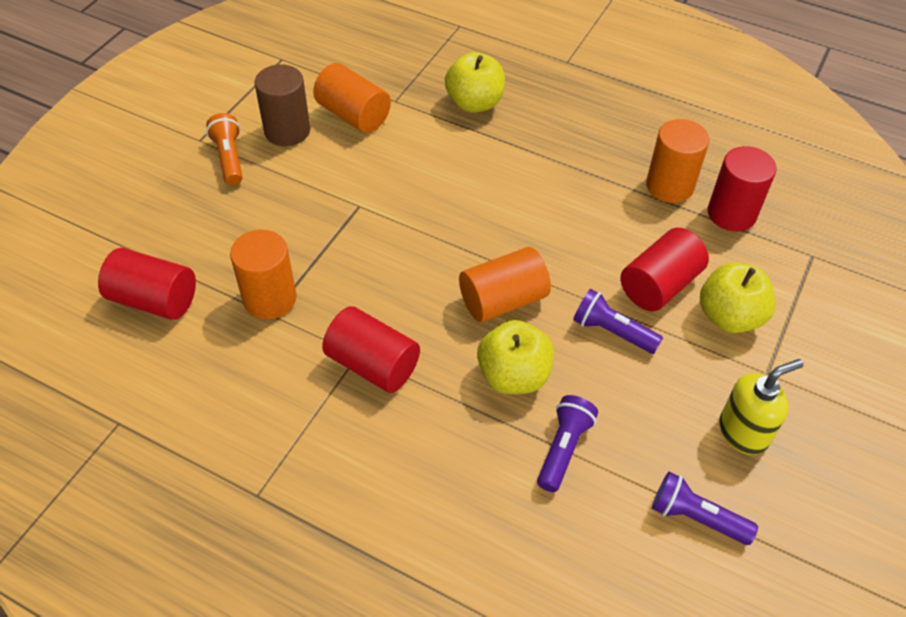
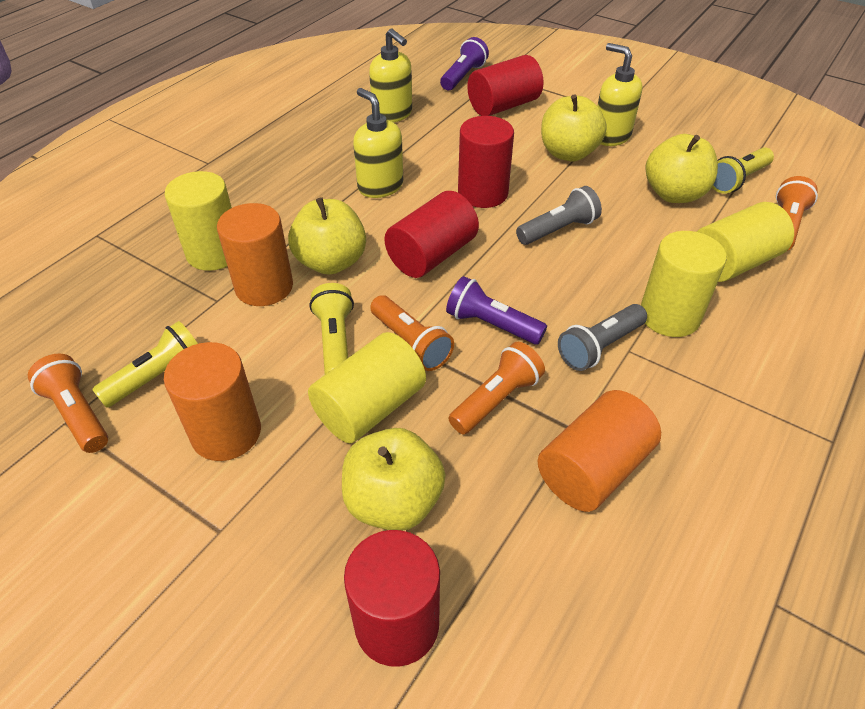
brown cylinder: 1 -> 0
grey flashlight: 0 -> 2
orange cylinder: 4 -> 3
orange flashlight: 1 -> 4
purple flashlight: 3 -> 2
yellow apple: 3 -> 4
yellow cylinder: 0 -> 4
yellow flashlight: 0 -> 3
yellow soap dispenser: 1 -> 3

